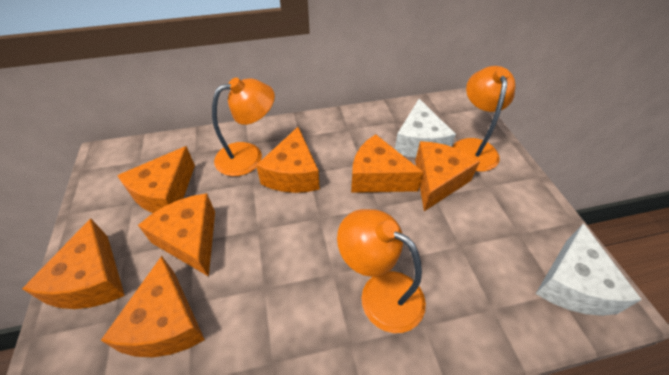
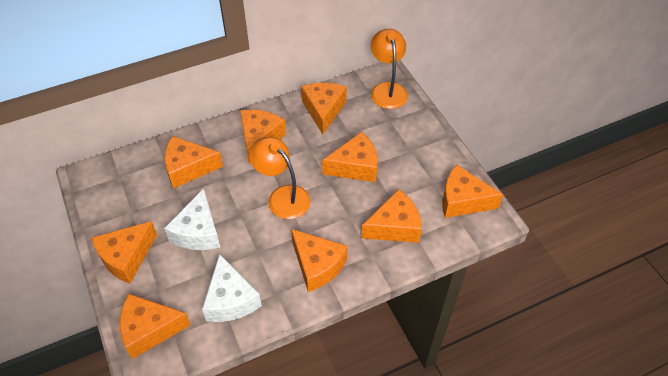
orange cheese: 7 -> 9
orange lamp: 3 -> 2

